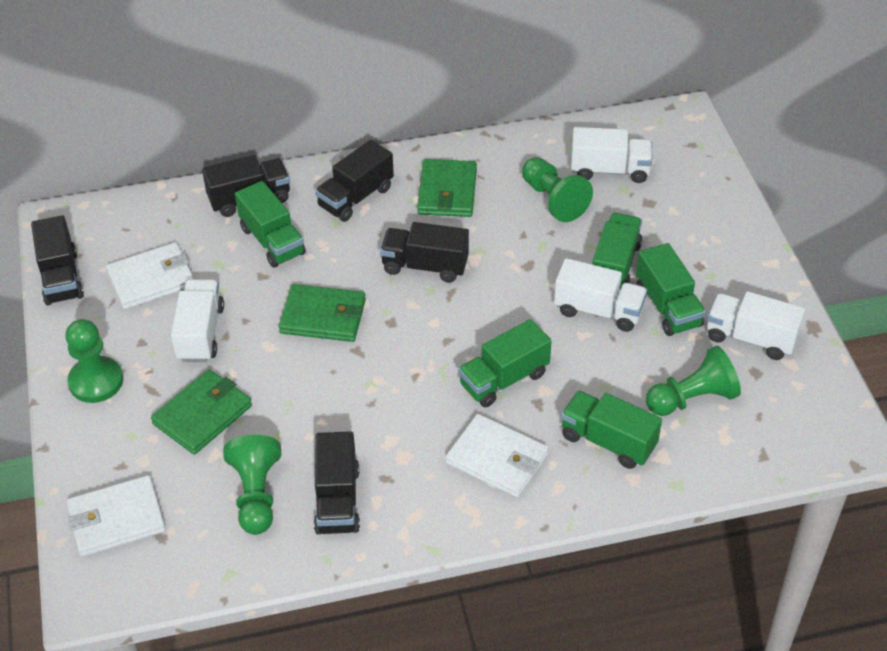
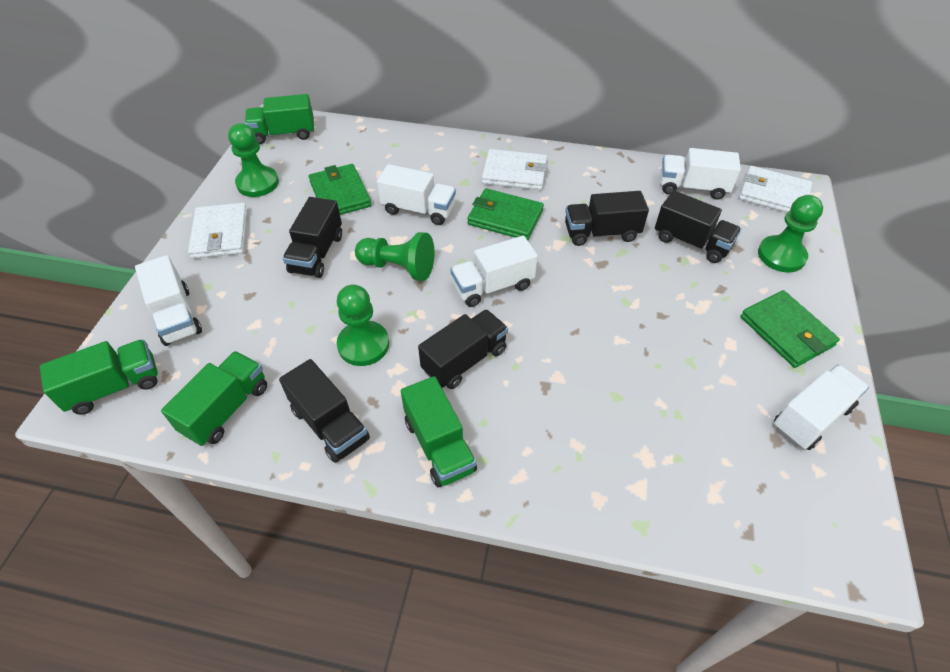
green truck: 5 -> 4
white truck: 4 -> 5

